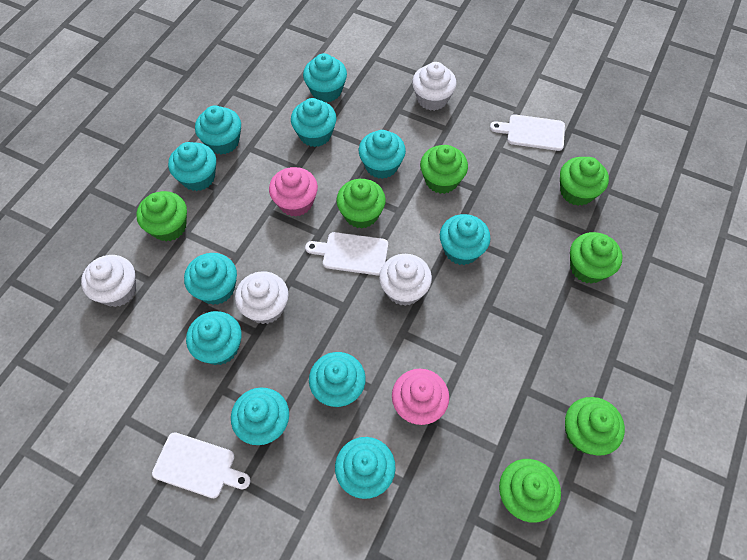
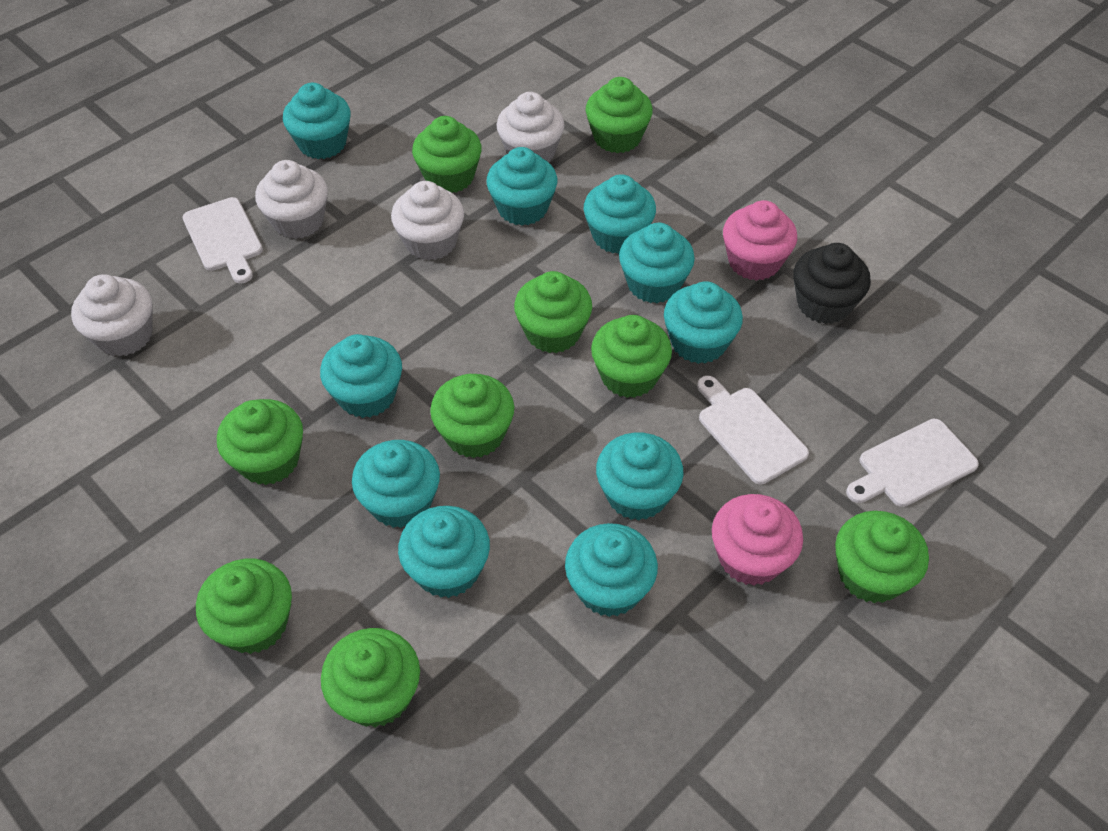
black cupcake: 0 -> 1
green cupcake: 7 -> 9
turquoise cupcake: 11 -> 10

